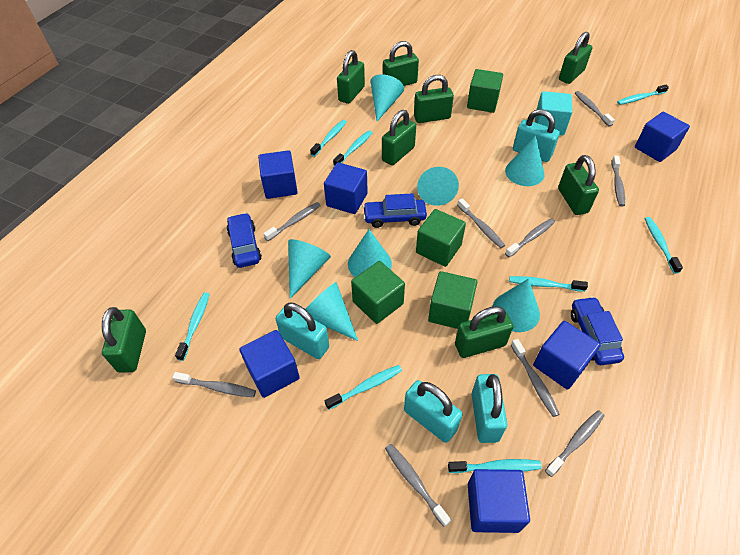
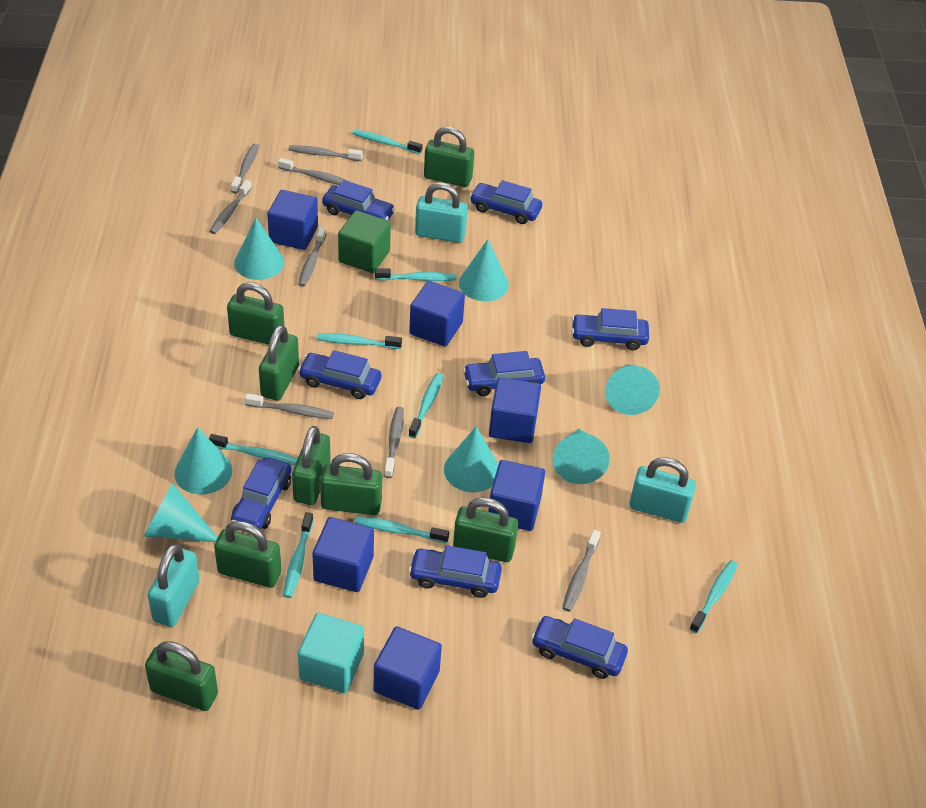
blue car: 3 -> 8
green cube: 4 -> 1
grey toothbrush: 9 -> 8
turquoise padlock: 4 -> 3

